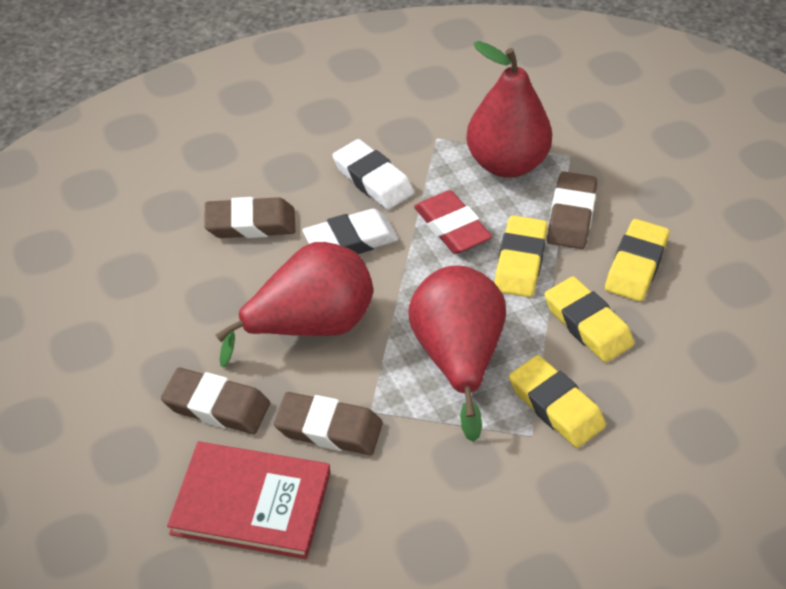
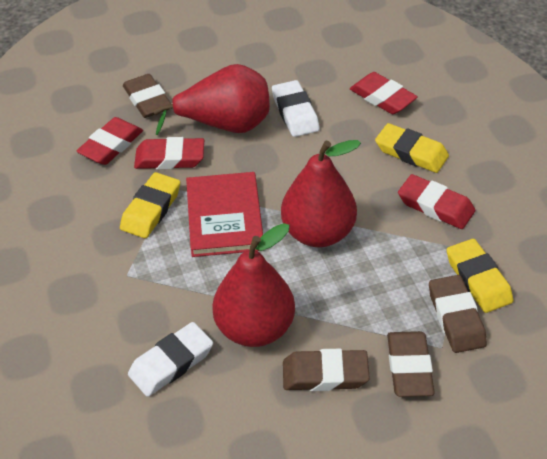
red eraser: 1 -> 4
yellow eraser: 4 -> 3

